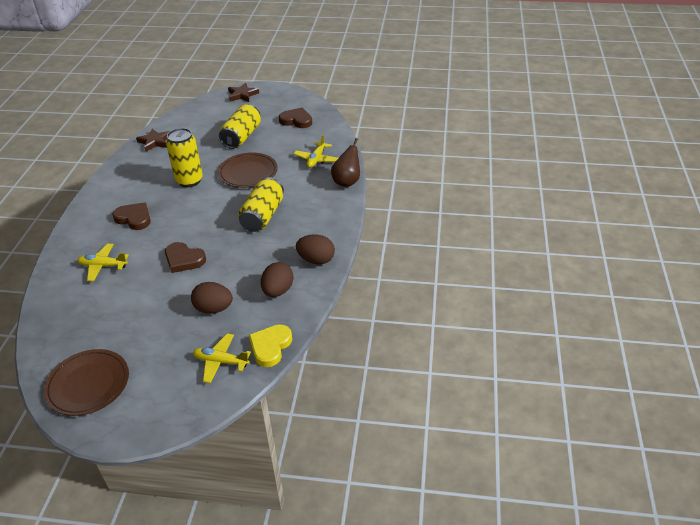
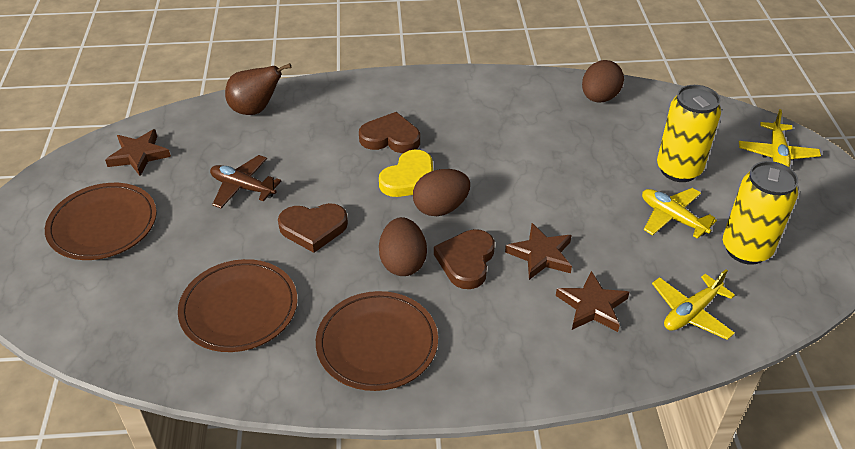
brown plane: 0 -> 1
brown plate: 2 -> 3
brown star: 2 -> 3
yellow can: 3 -> 2

